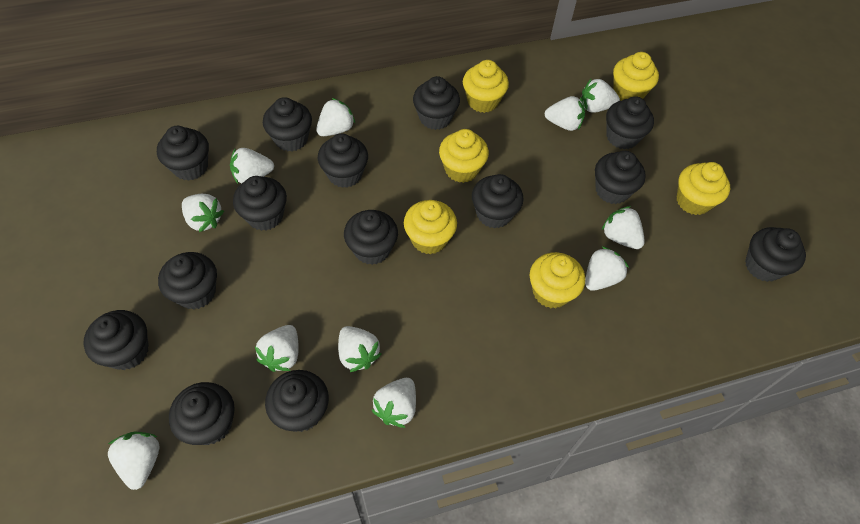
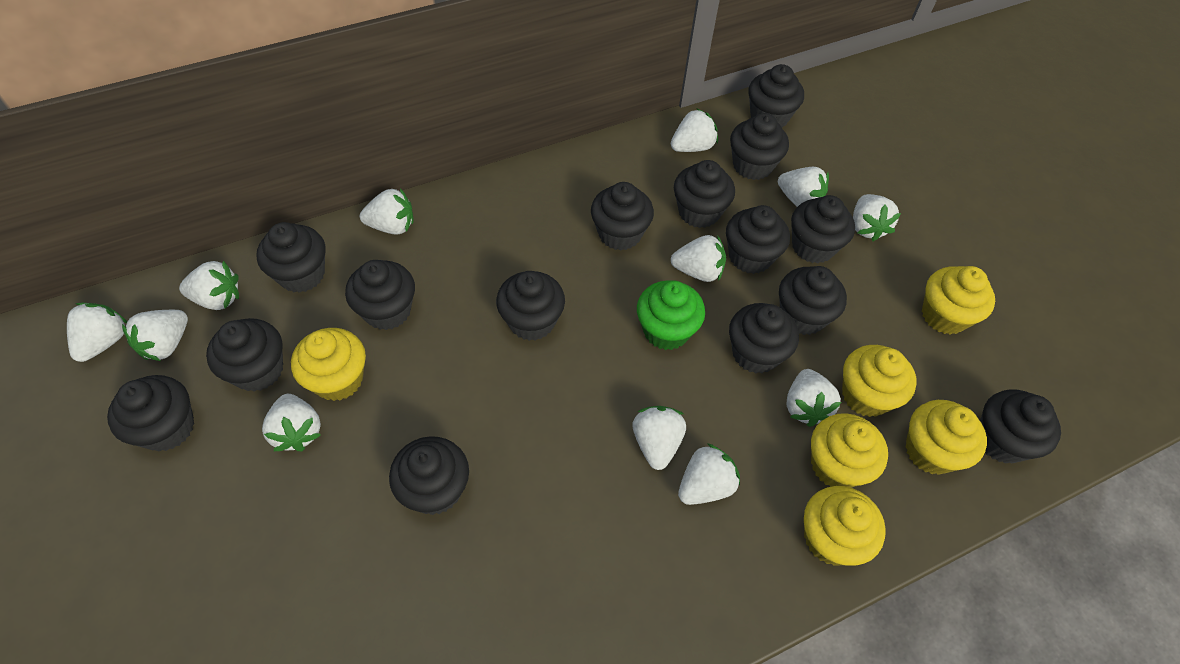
black cupcake: 14 -> 15
green cupcake: 0 -> 1
white strawberry: 11 -> 12

